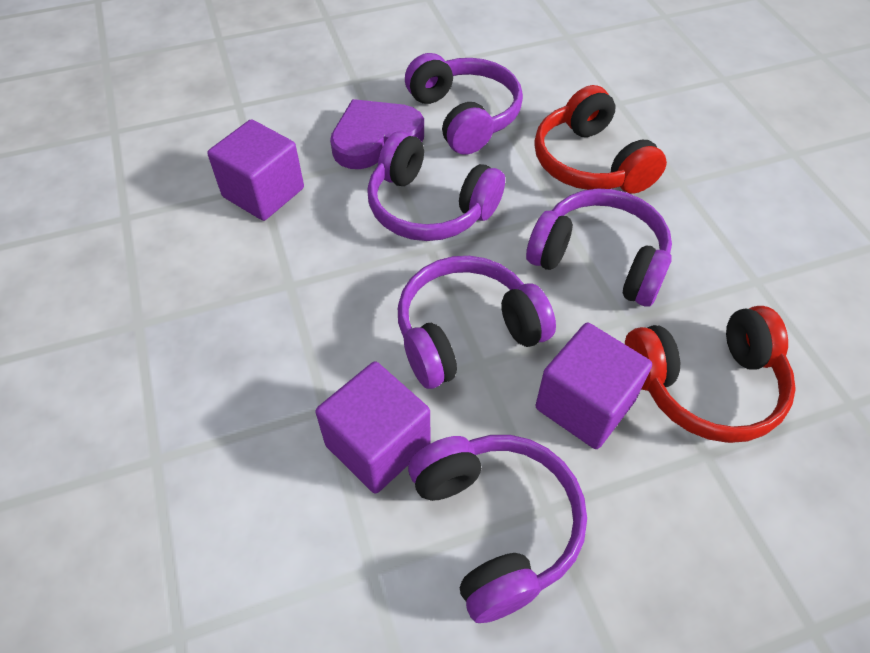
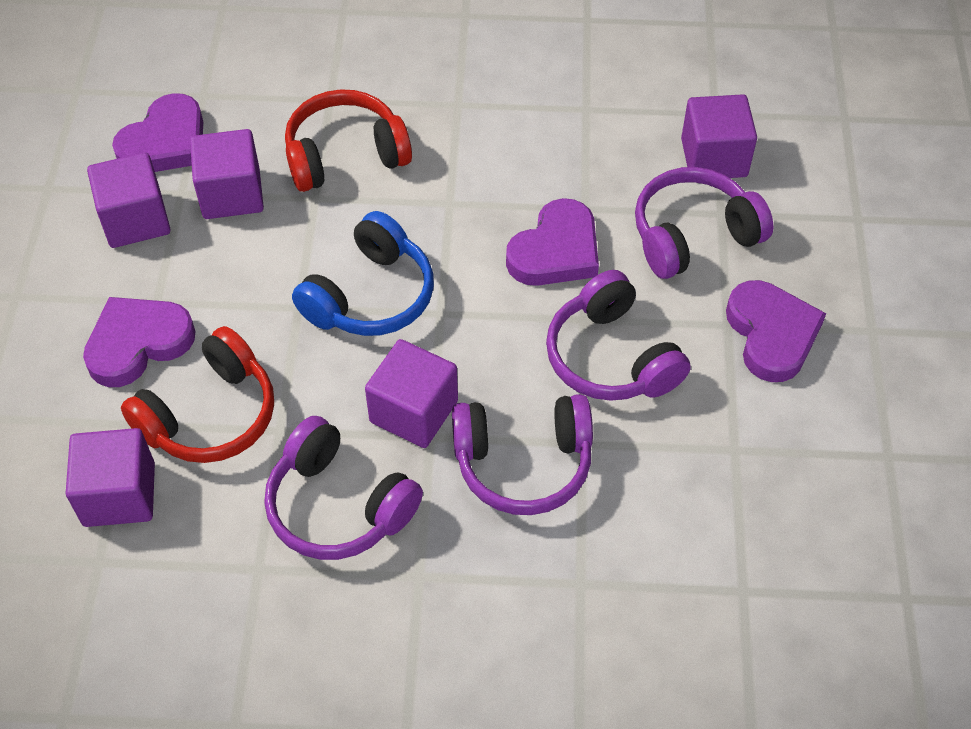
blue headphones: 0 -> 1
purple cube: 3 -> 5
purple headphones: 5 -> 4
purple heart: 1 -> 4

